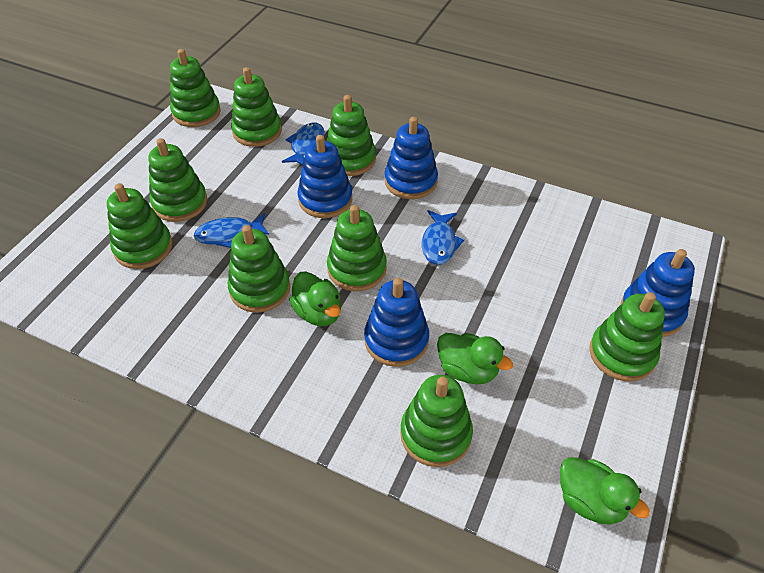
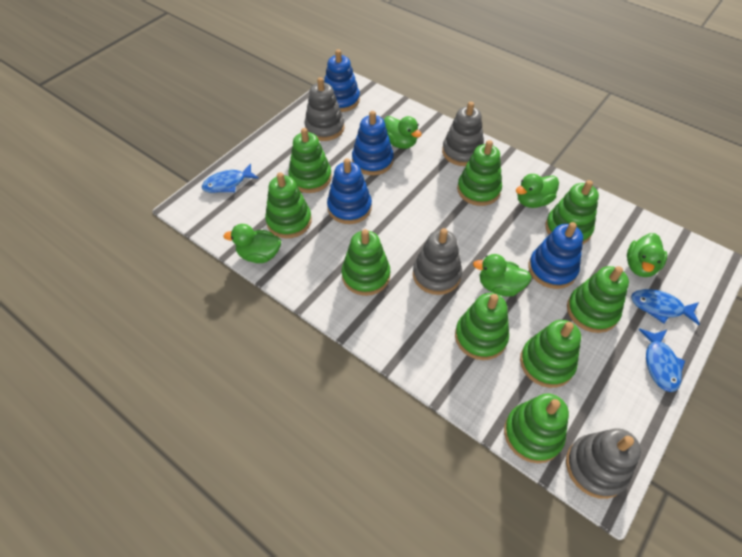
green duck: 3 -> 5
grey stacking toy: 0 -> 4

